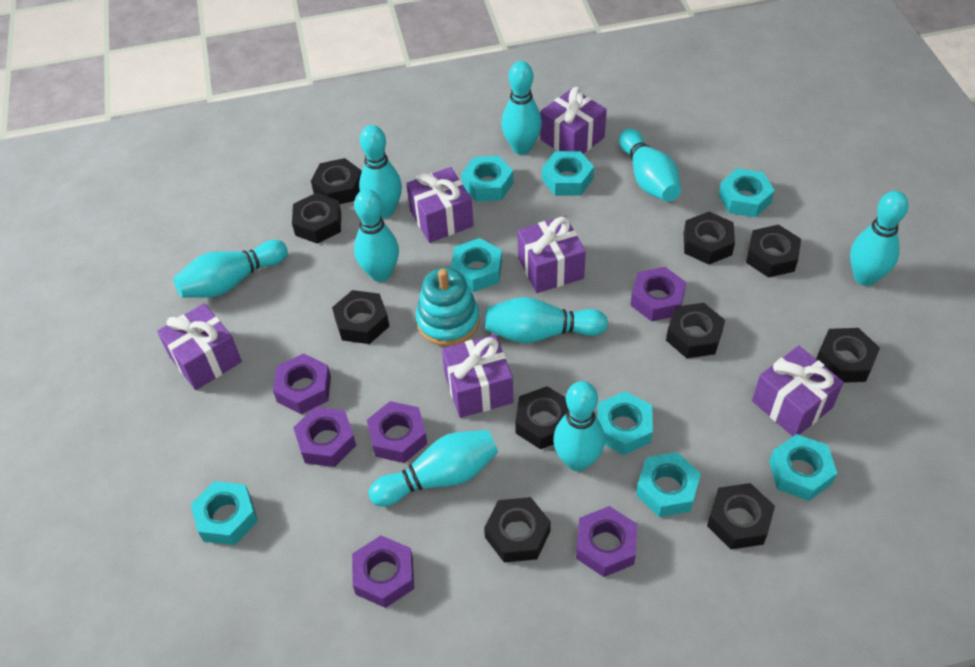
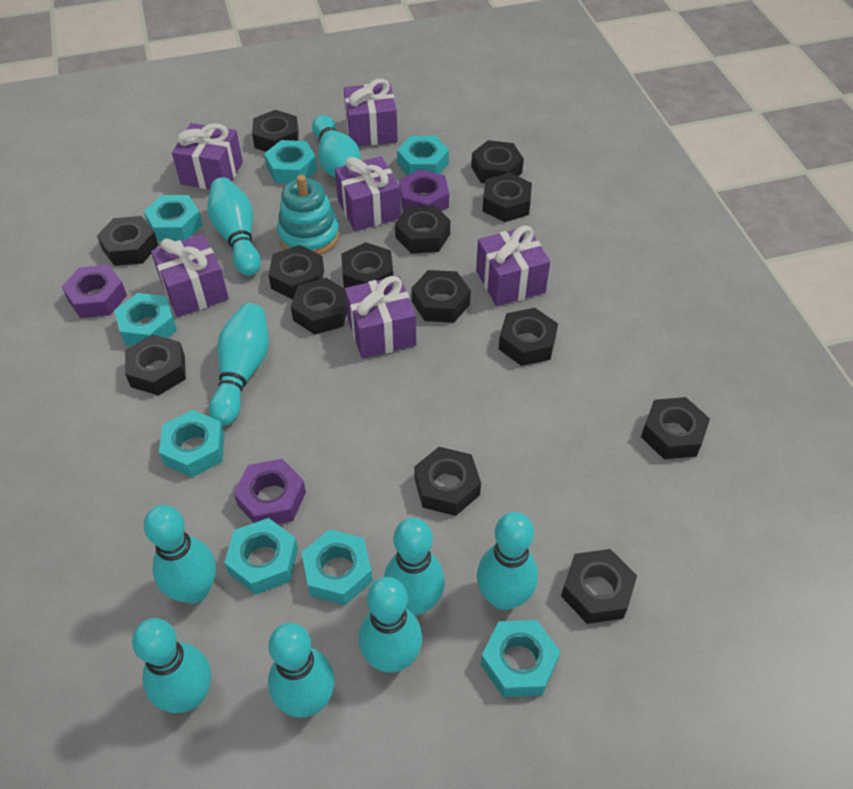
black nut: 10 -> 14
purple nut: 6 -> 3

